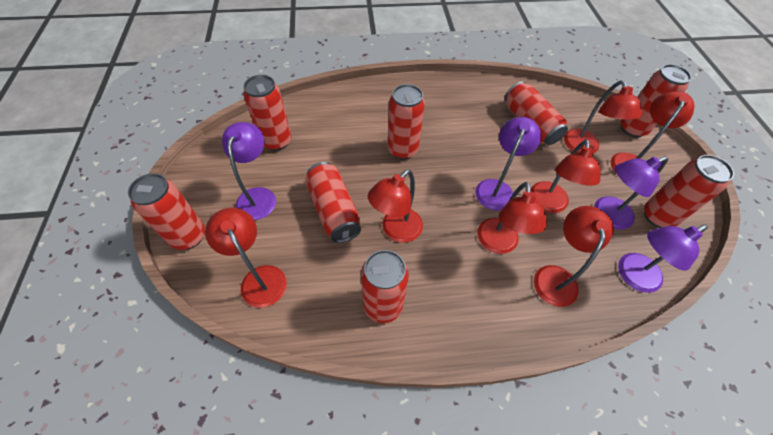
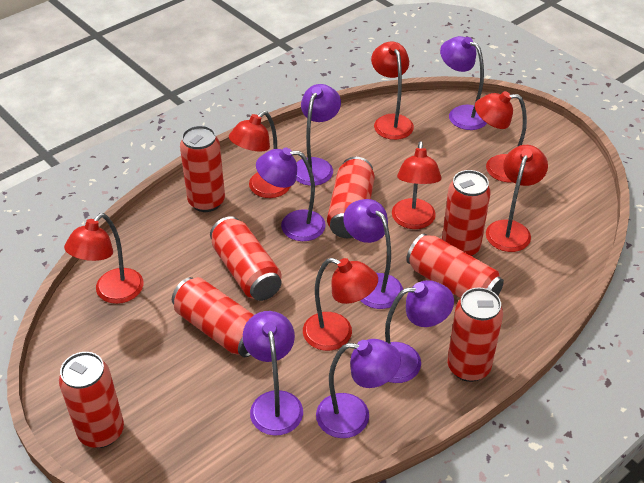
purple lamp: 4 -> 7

